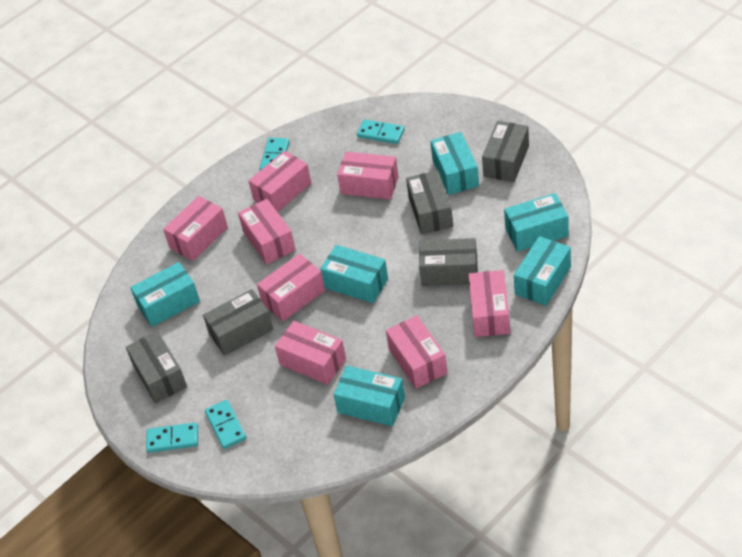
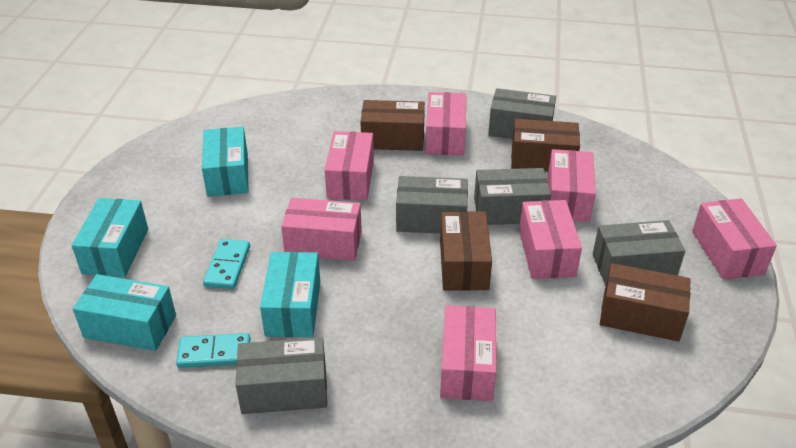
brown box: 0 -> 4
pink box: 8 -> 7
turquoise box: 6 -> 4
turquoise domino: 4 -> 2

